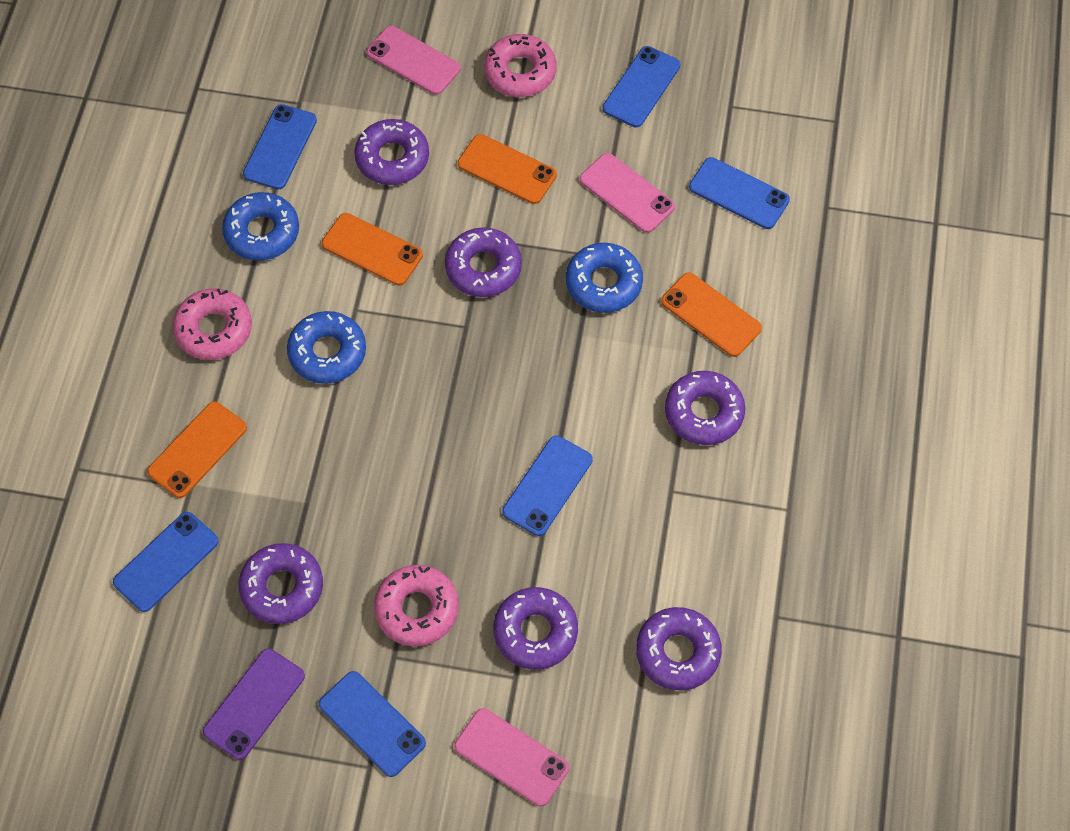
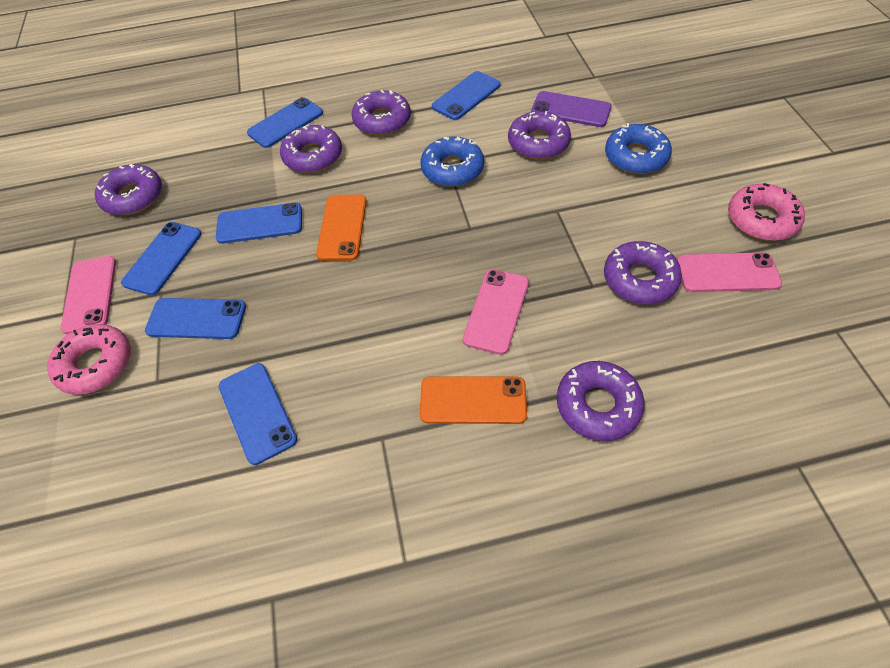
blue donut: 3 -> 2
orange phone: 4 -> 2
pink donut: 3 -> 2

